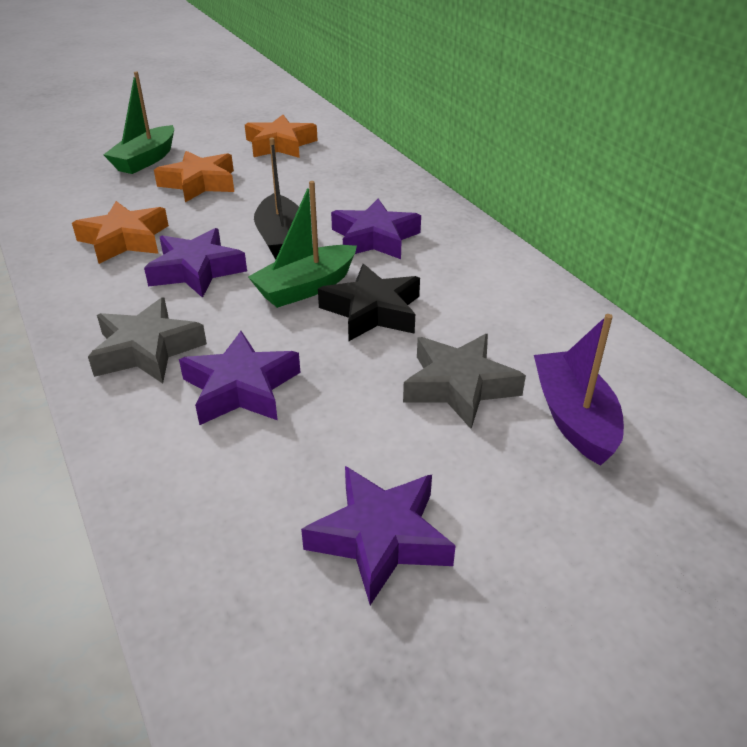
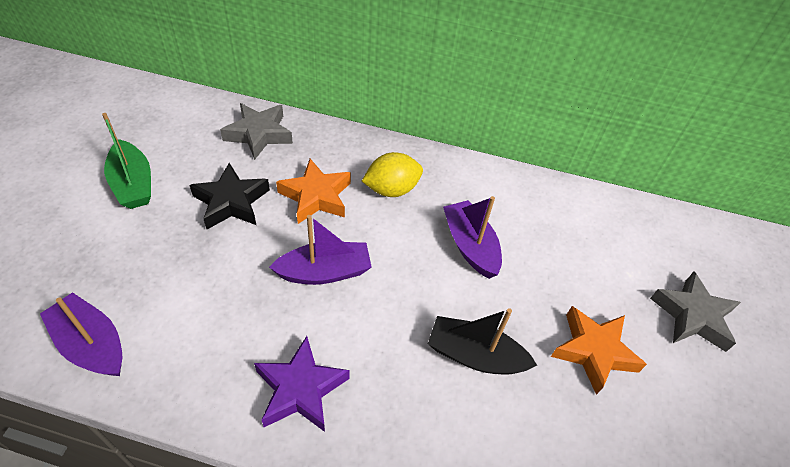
green boat: 2 -> 1
orange star: 3 -> 2
purple boat: 1 -> 3
purple star: 4 -> 1
yellow lemon: 0 -> 1

